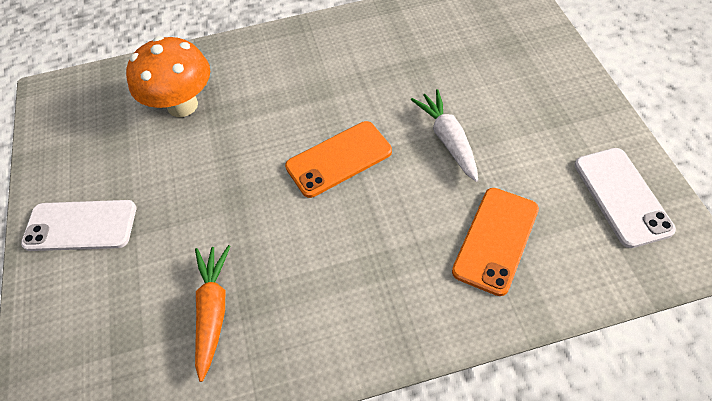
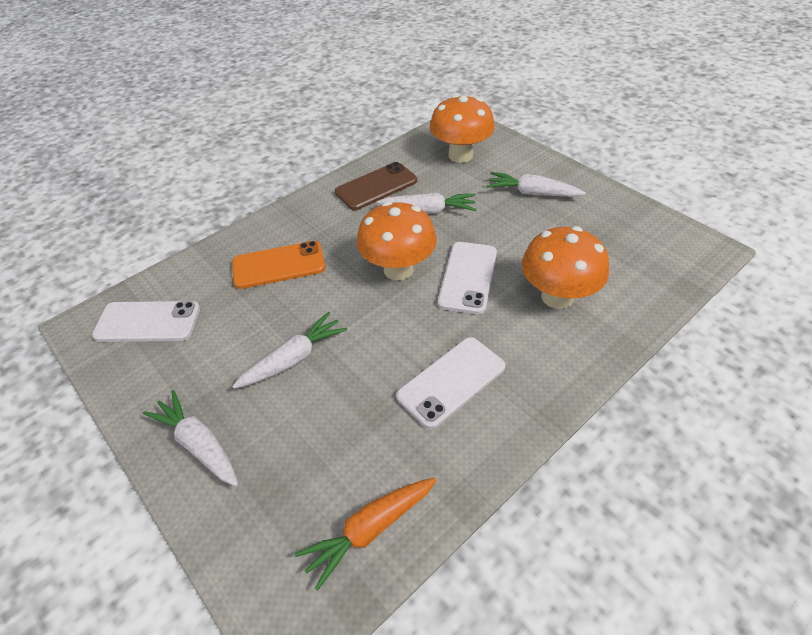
brown phone: 0 -> 1
orange mushroom: 1 -> 3
orange phone: 2 -> 1
white carrot: 1 -> 4
white phone: 2 -> 3

